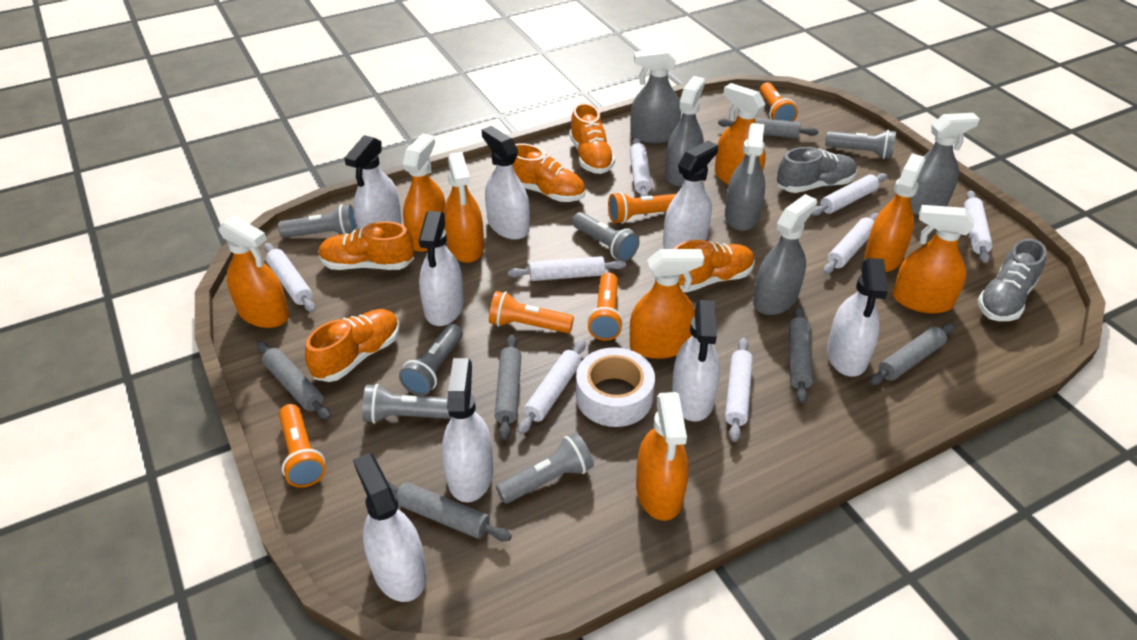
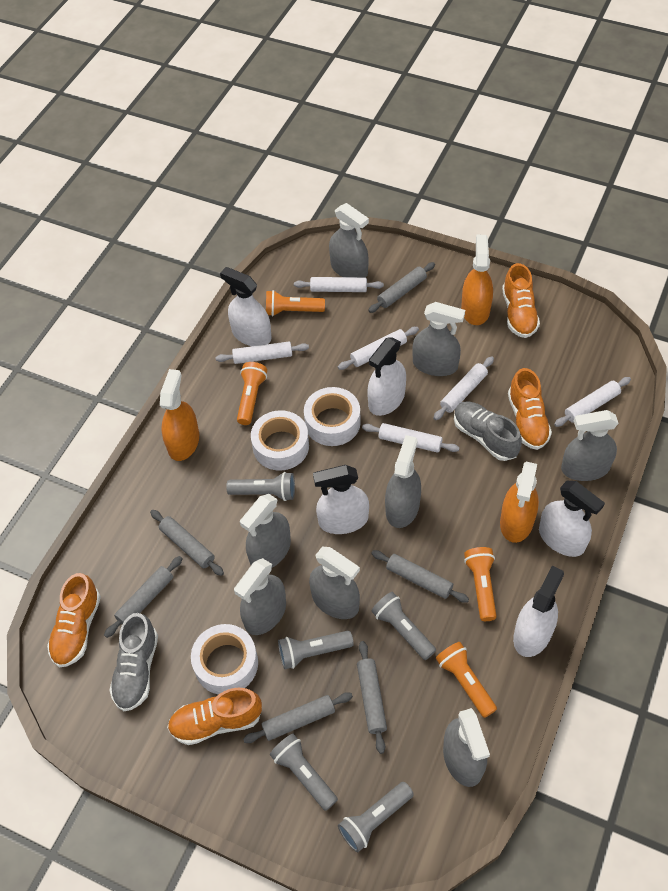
grey flashlight: 6 -> 5
grey spray bottle: 5 -> 8
orange flashlight: 5 -> 4
orange shoe: 5 -> 4
orange spray bottle: 8 -> 3
white rolling pin: 8 -> 6
white spray bottle: 8 -> 5
white tape: 1 -> 3

